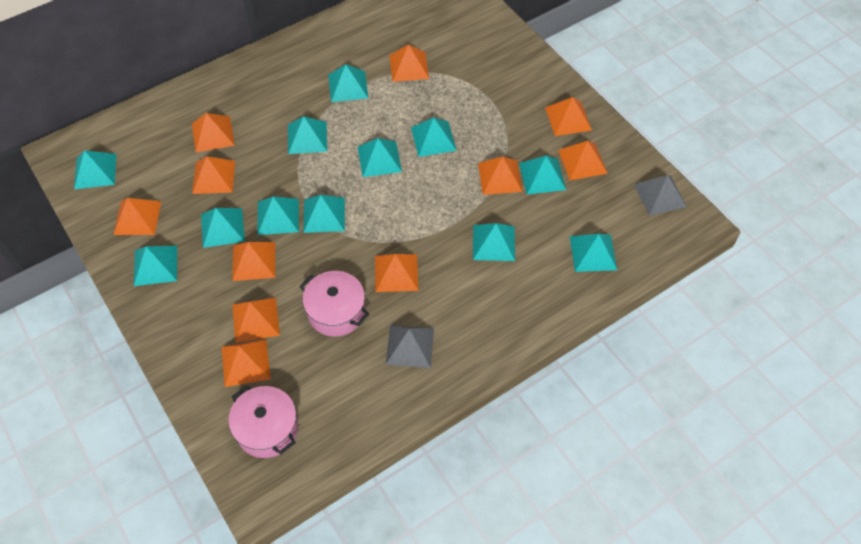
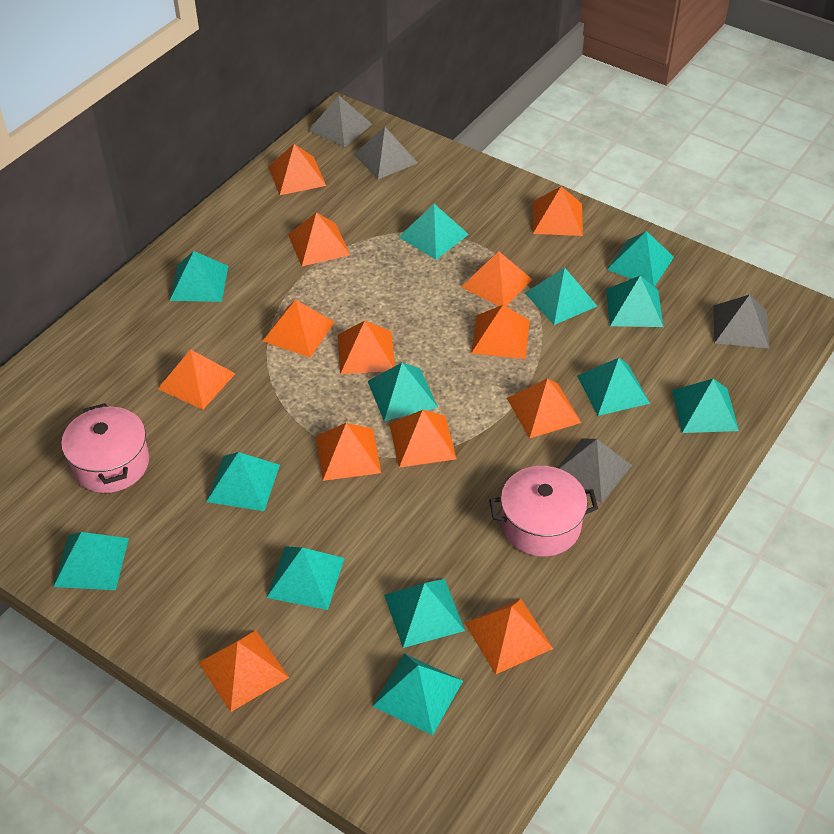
grey pyramid: 2 -> 4
orange pyramid: 11 -> 13
turquoise pyramid: 12 -> 13

